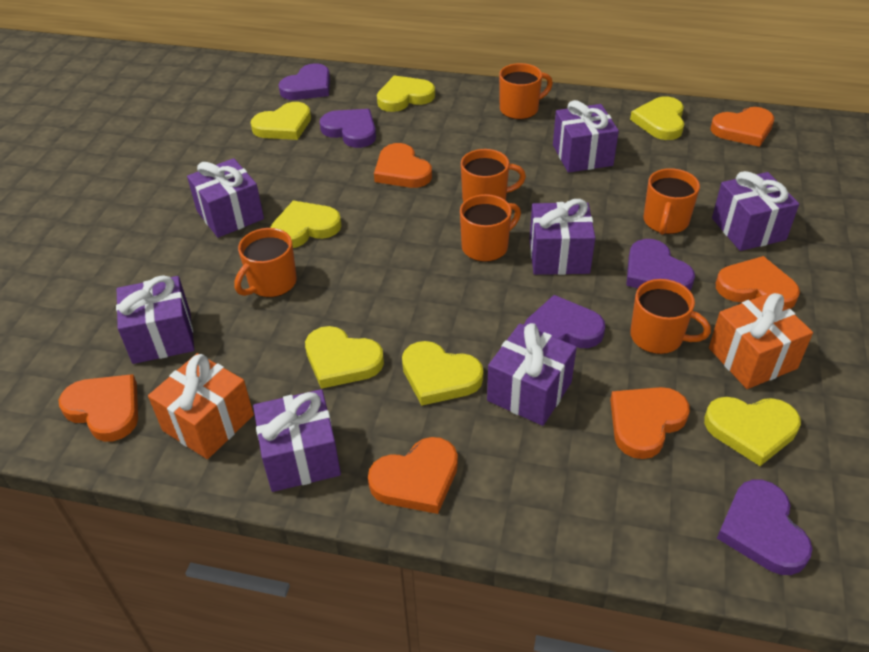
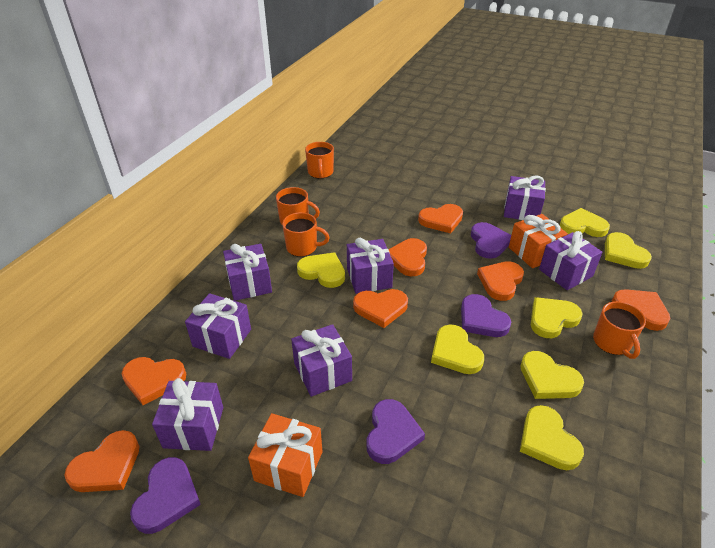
orange heart: 6 -> 7
orange mug: 6 -> 4
purple heart: 5 -> 4

